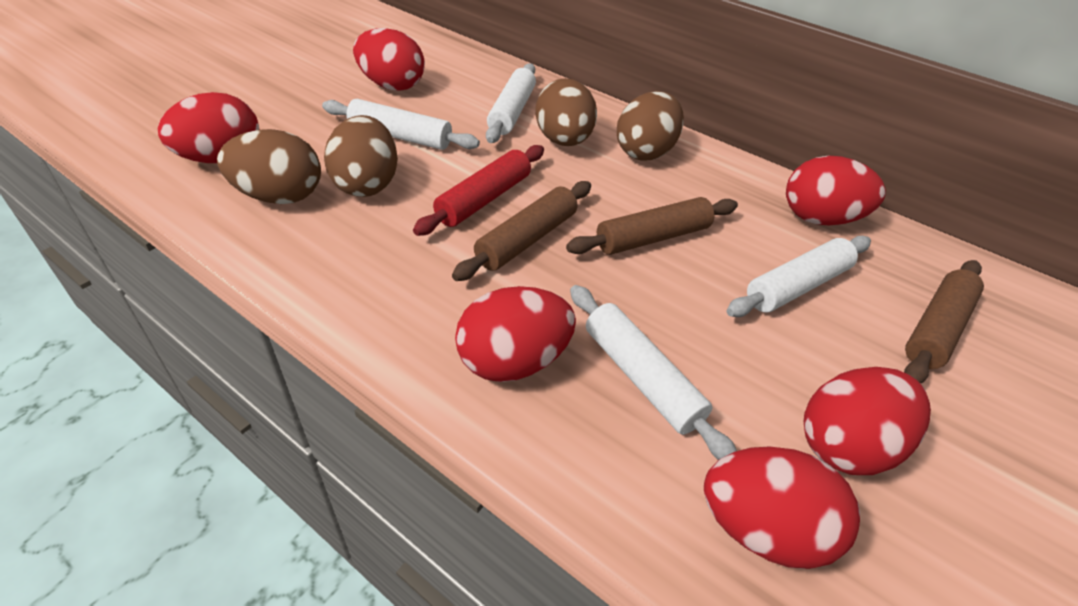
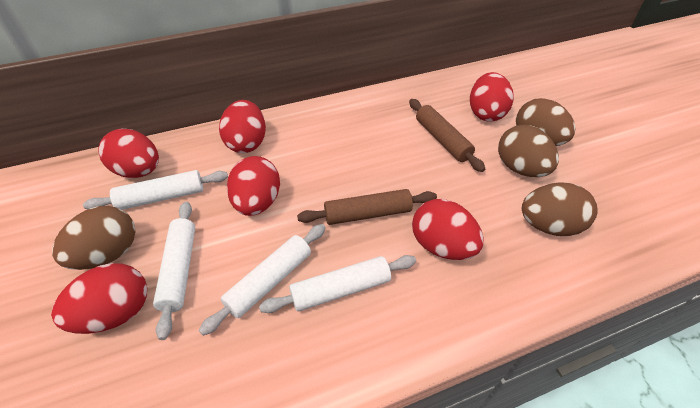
brown rolling pin: 3 -> 2
red rolling pin: 1 -> 0

